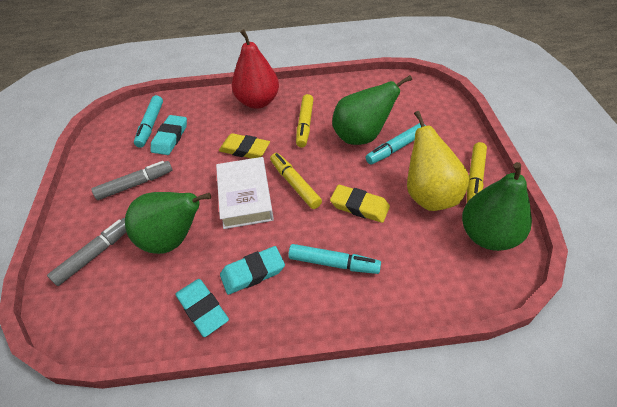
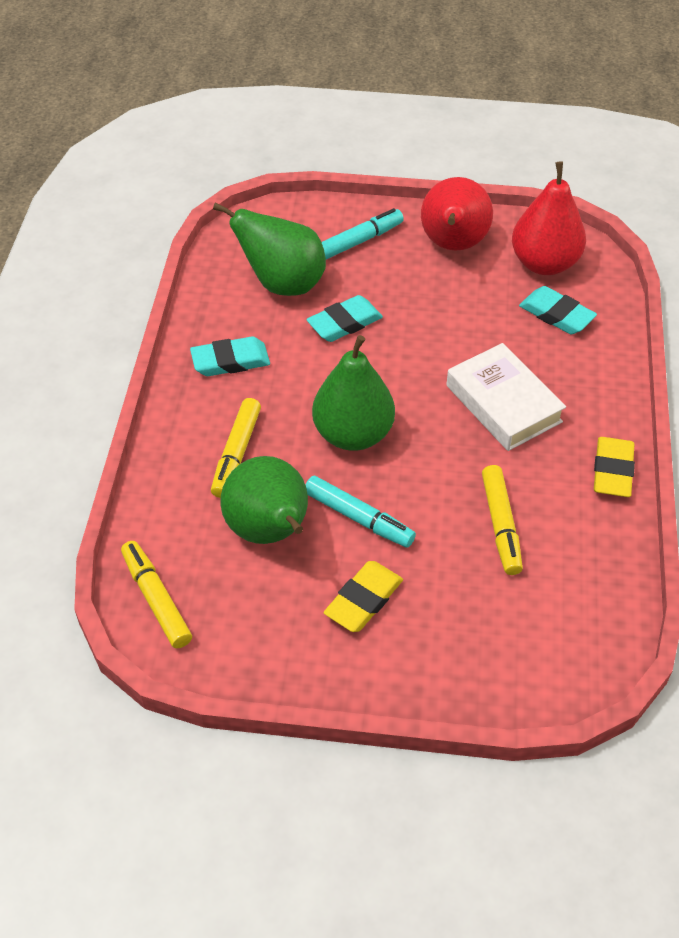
grey marker: 2 -> 0
red pear: 1 -> 2
turquoise marker: 3 -> 2
yellow pear: 1 -> 0

